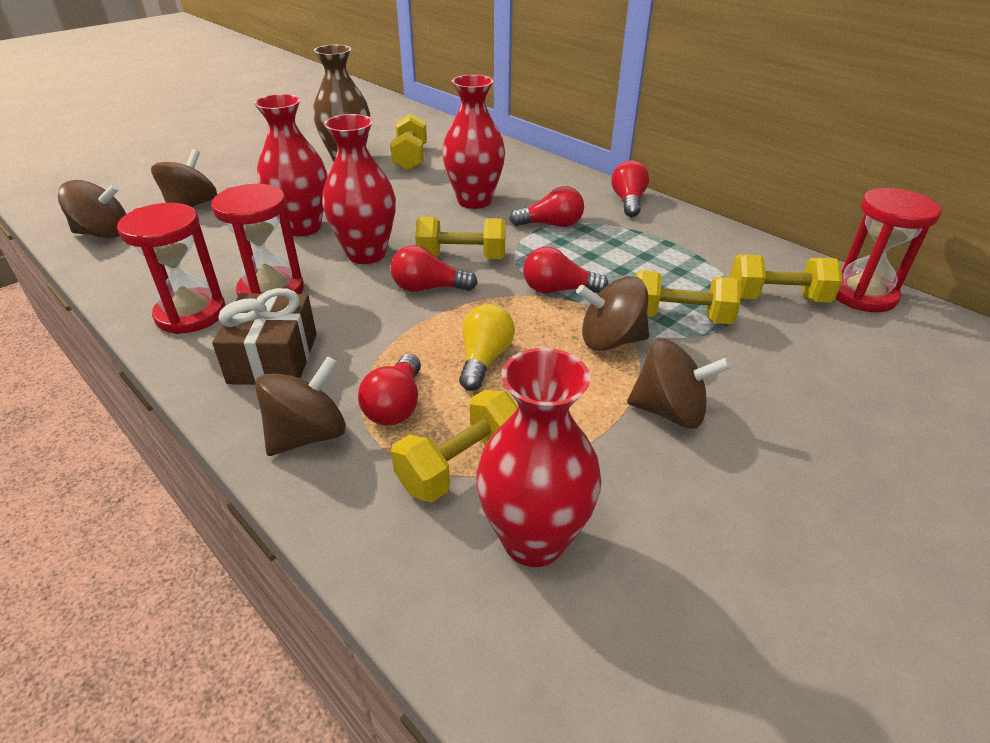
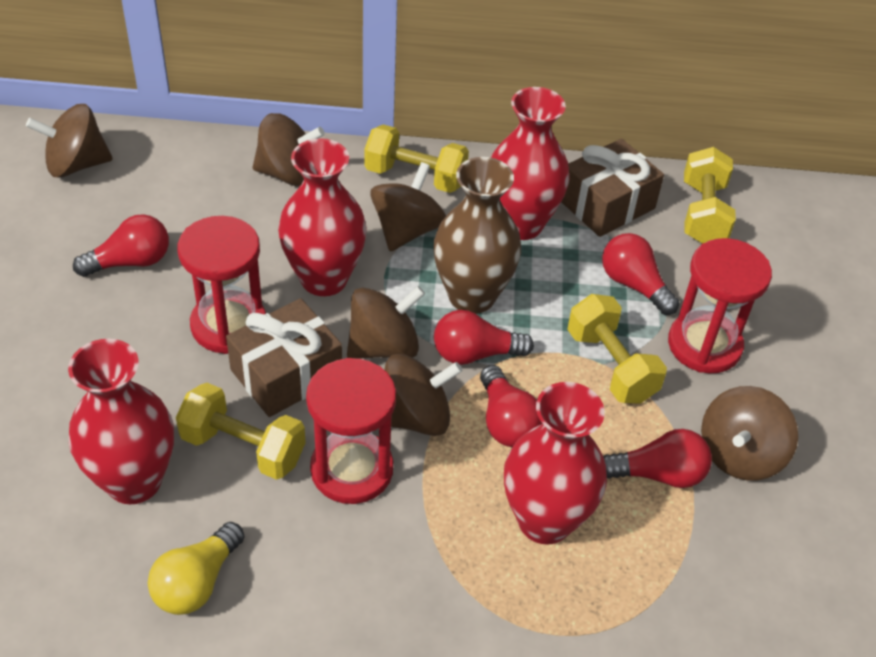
brown gift: 1 -> 2
brown spinning top: 5 -> 6
yellow dumbbell: 5 -> 4

